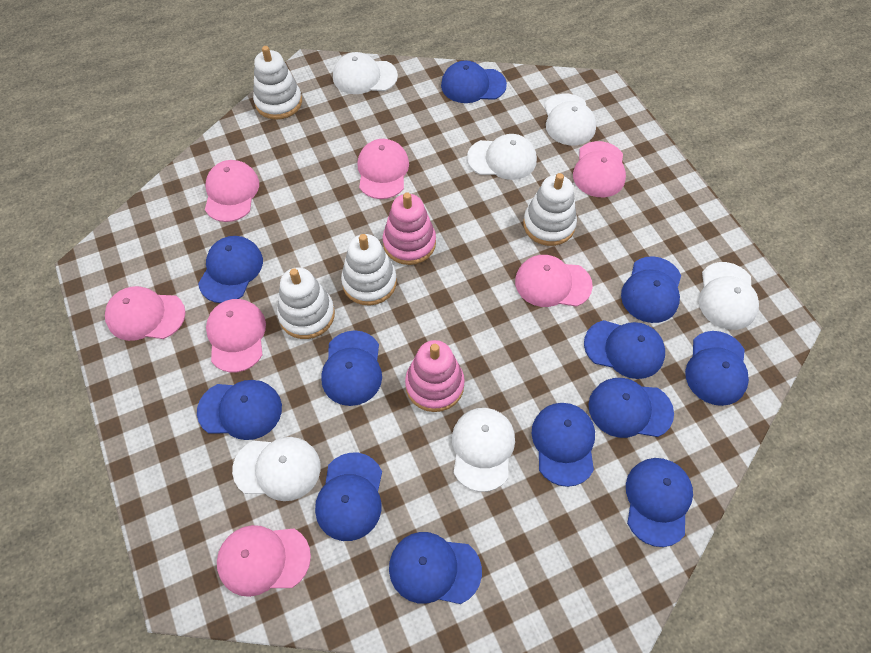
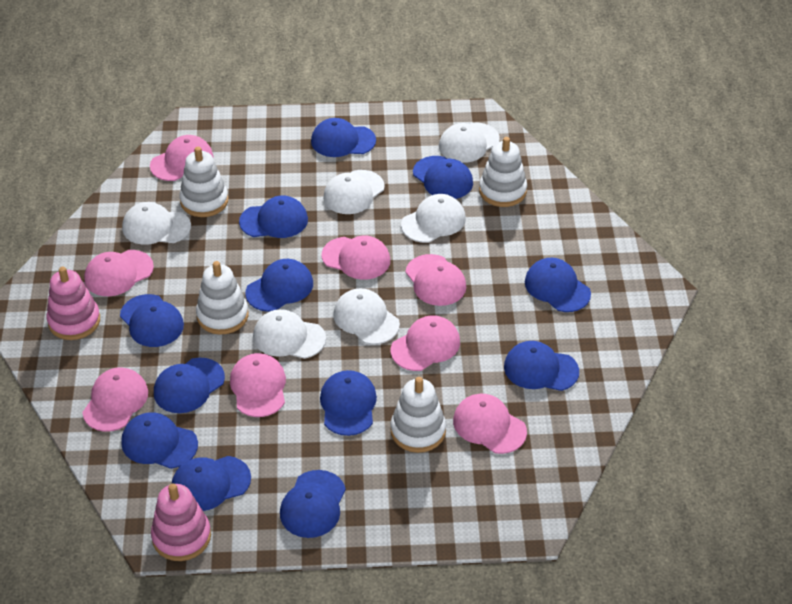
pink cap: 7 -> 8

